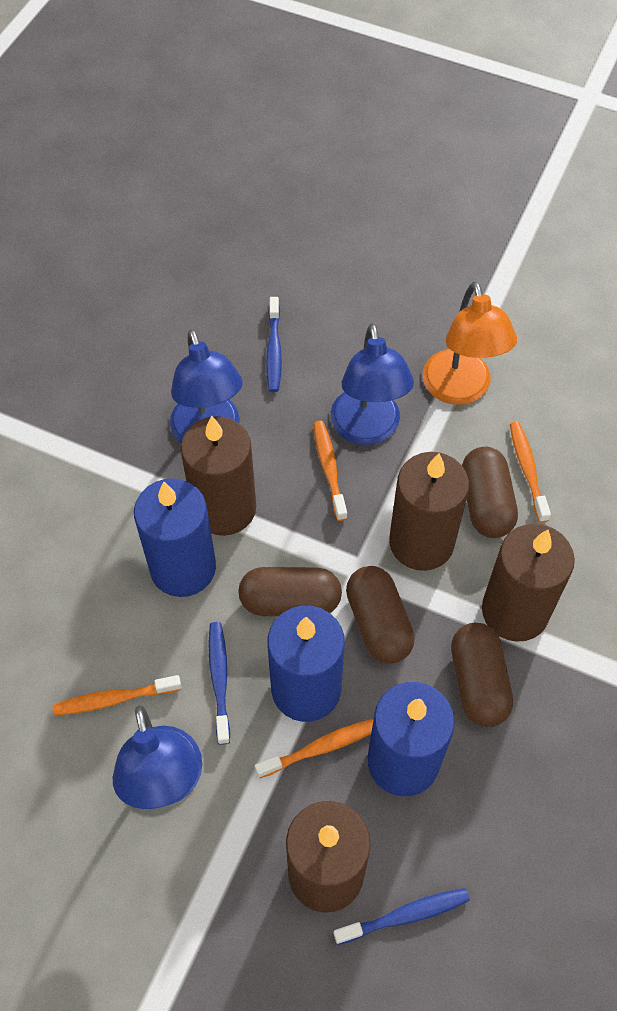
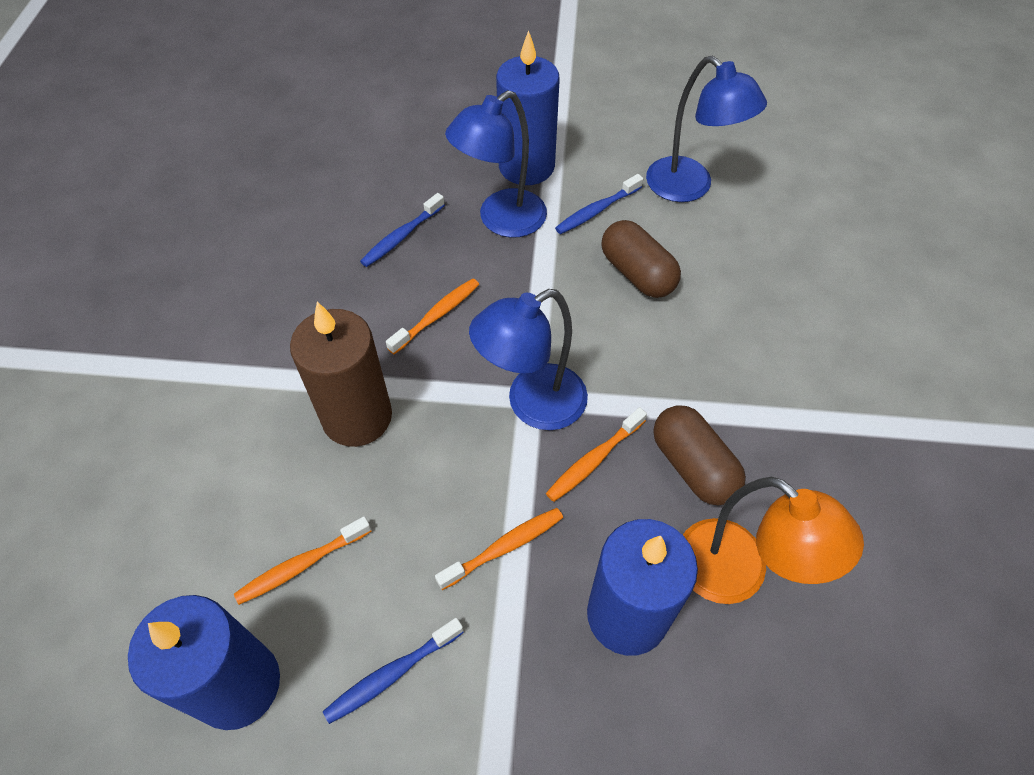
brown candle: 4 -> 1
brown capsule: 4 -> 2

